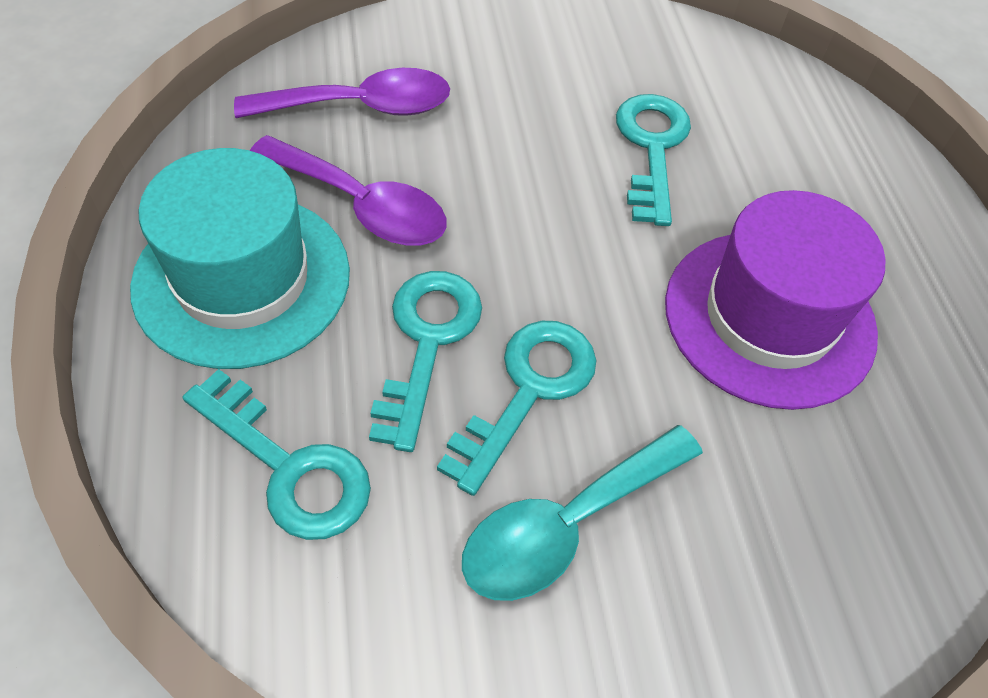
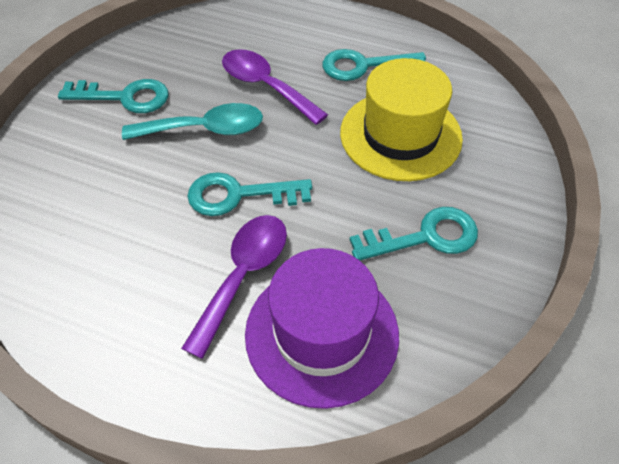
turquoise hat: 1 -> 0
yellow hat: 0 -> 1

